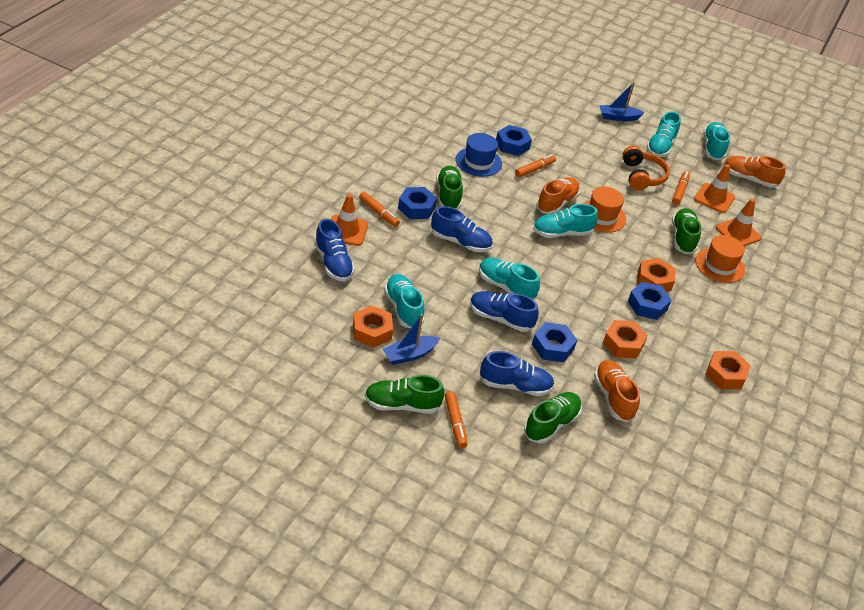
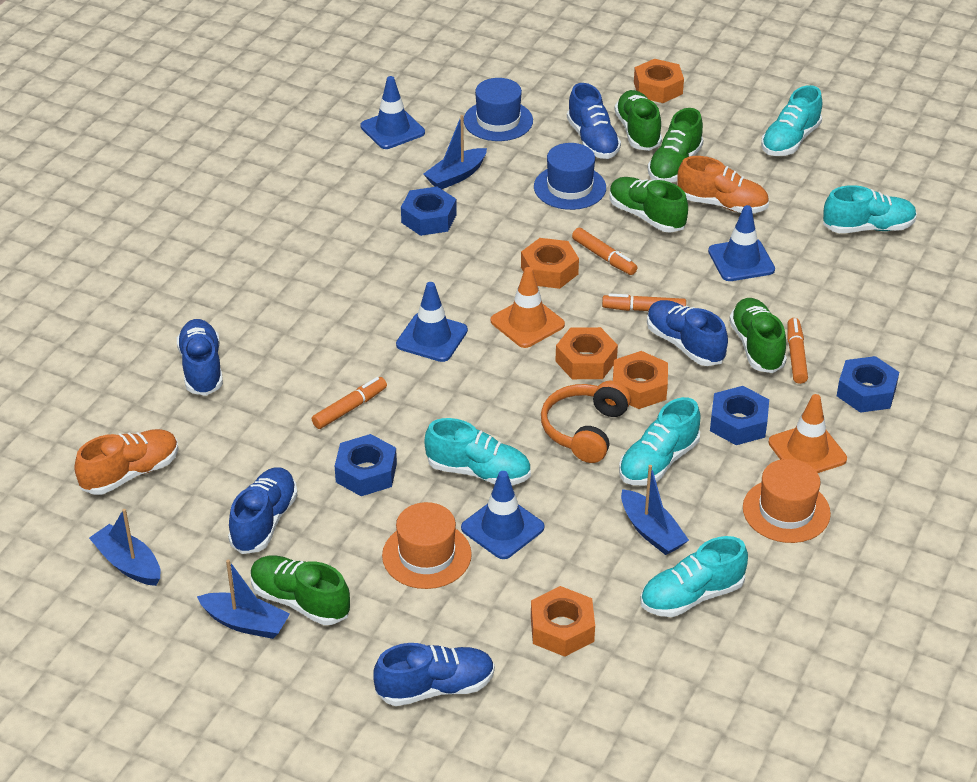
blue boat: 2 -> 4
blue hat: 1 -> 2
blue shoe: 4 -> 5
blue traffic cone: 0 -> 4
green shoe: 4 -> 5
orange nut: 4 -> 5
orange shoe: 3 -> 2
orange traffic cone: 3 -> 2

